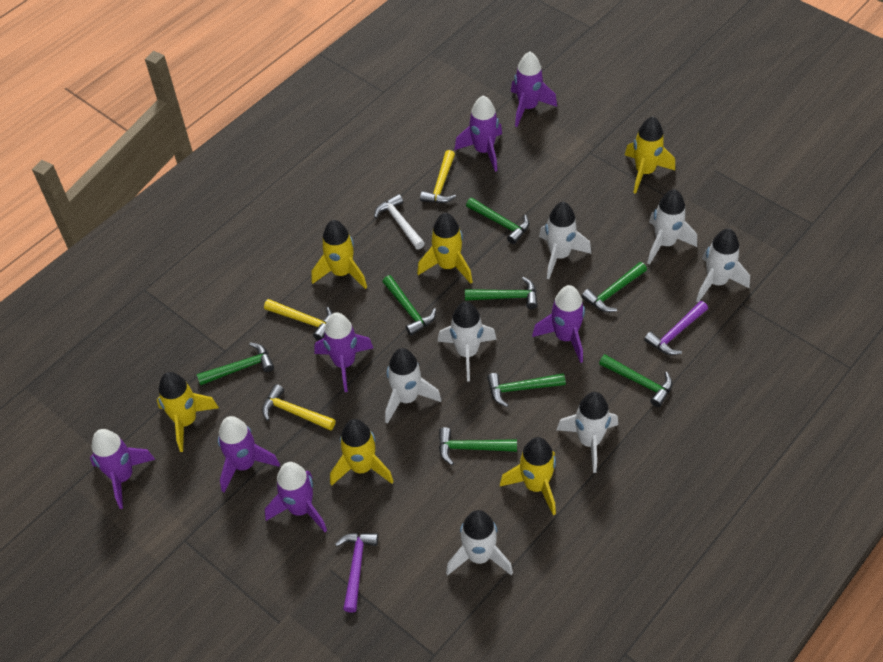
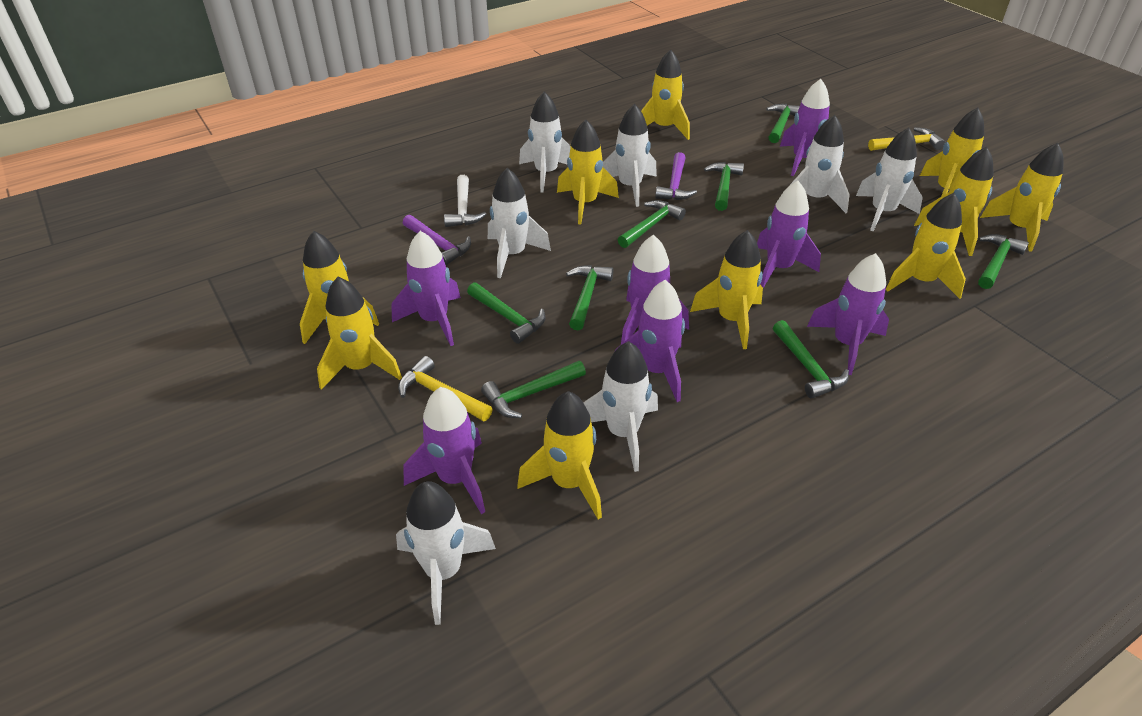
yellow hammer: 3 -> 2
yellow rocket: 6 -> 10

